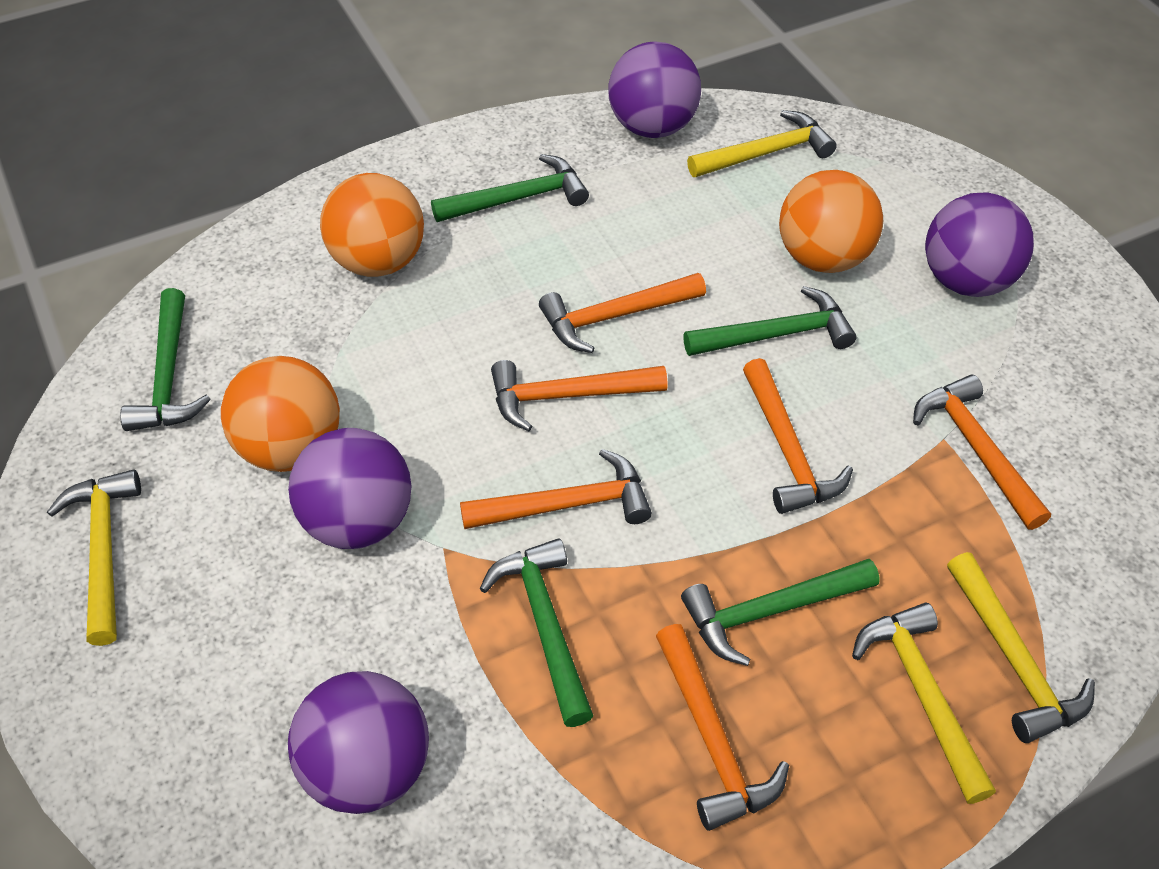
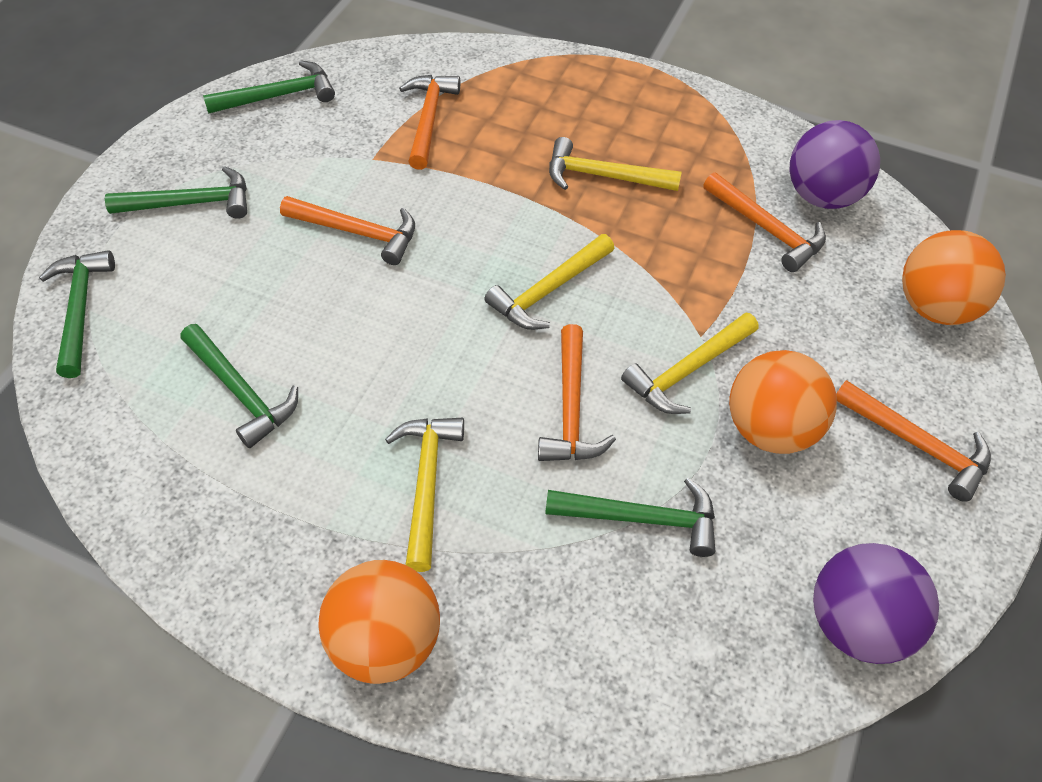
orange hammer: 6 -> 5
purple ball: 4 -> 2

